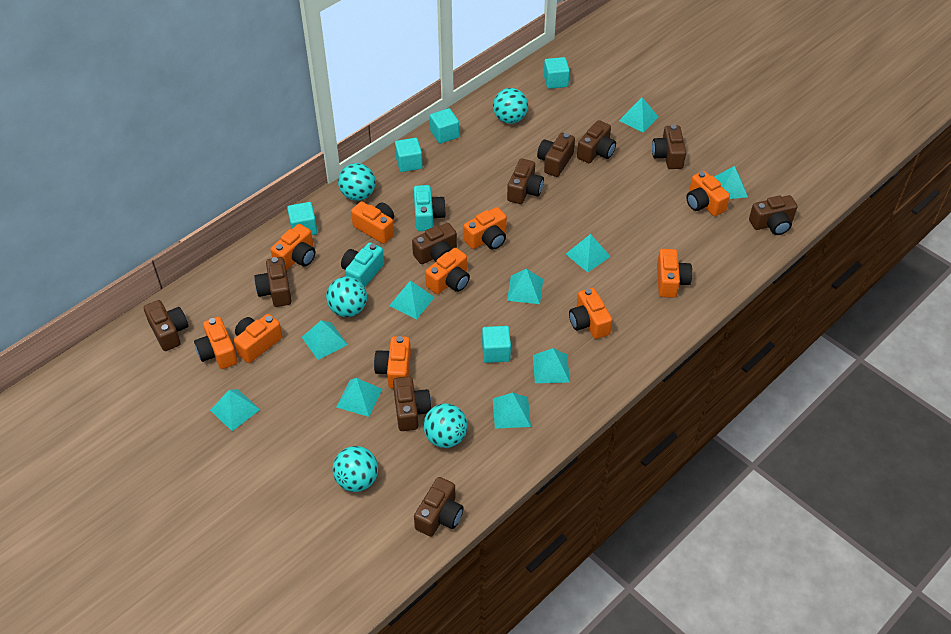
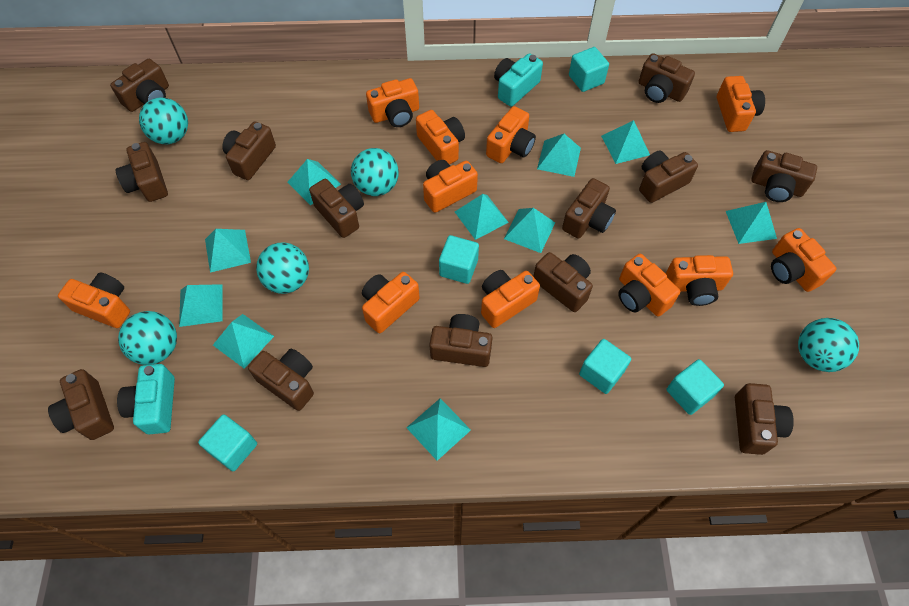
brown camera: 10 -> 13
orange camera: 10 -> 11

